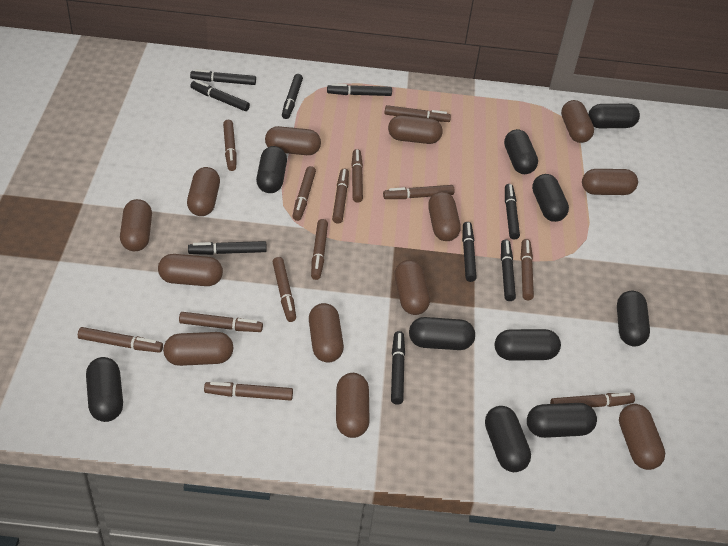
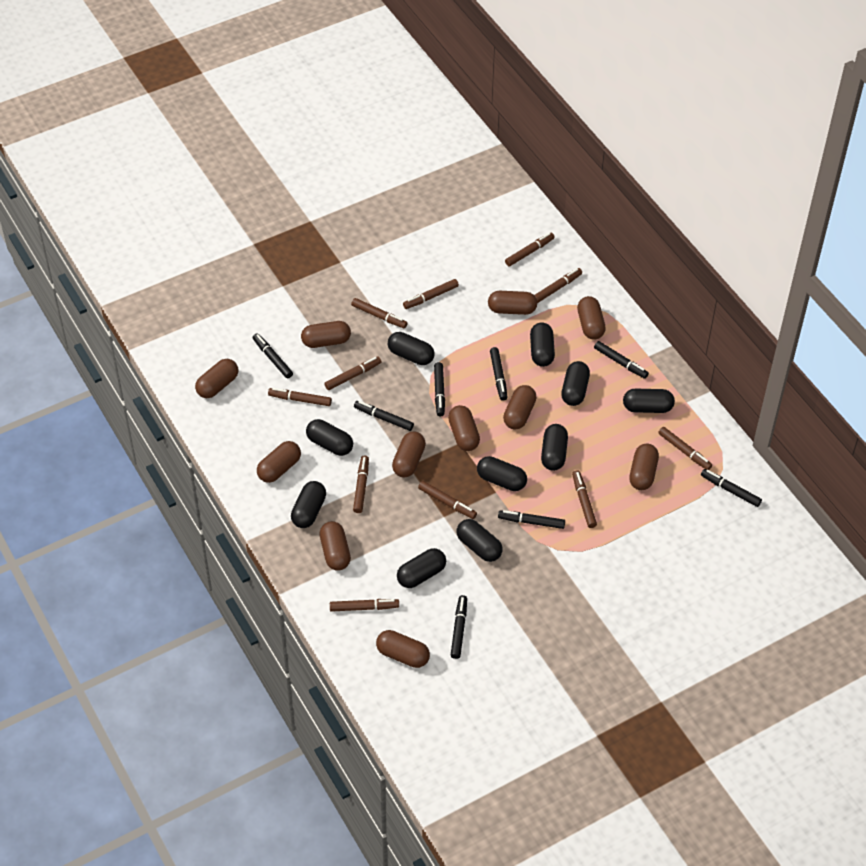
black marker: 9 -> 8
brown capsule: 13 -> 11
brown marker: 13 -> 11

